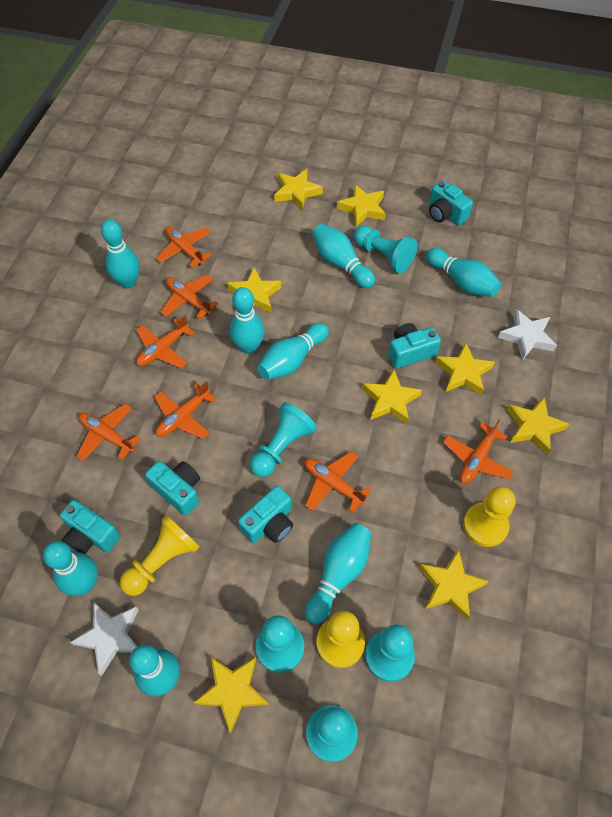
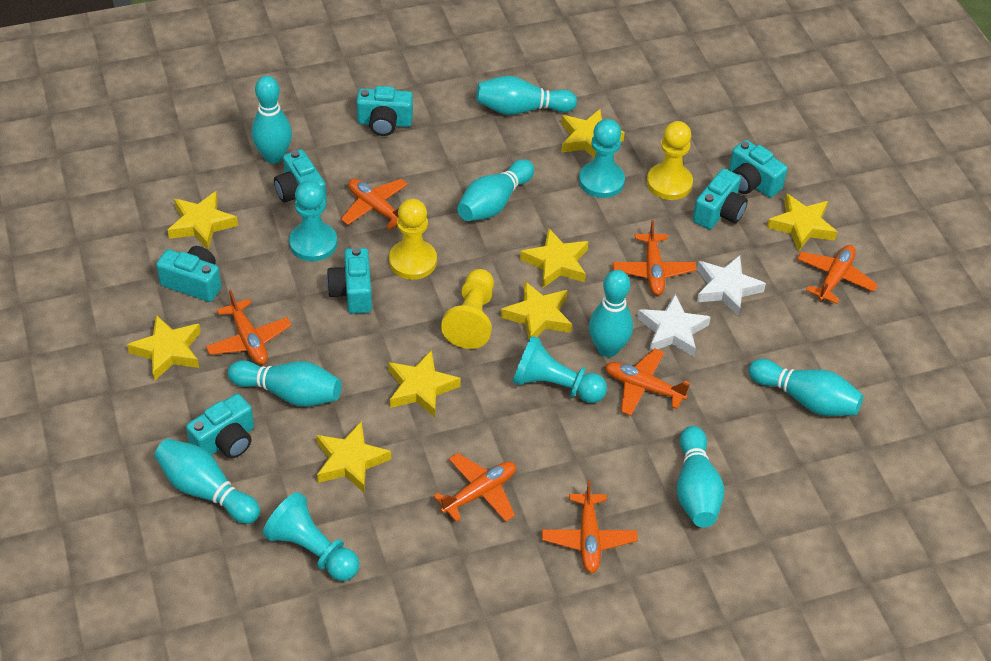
turquoise camera: 5 -> 7
turquoise pawn: 5 -> 4

